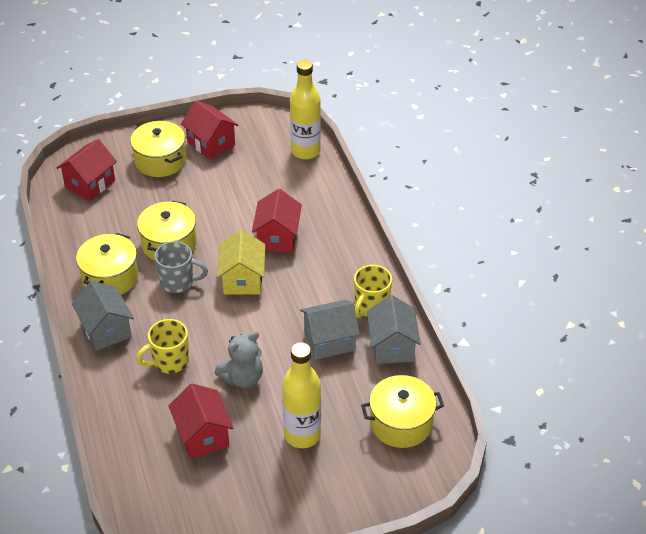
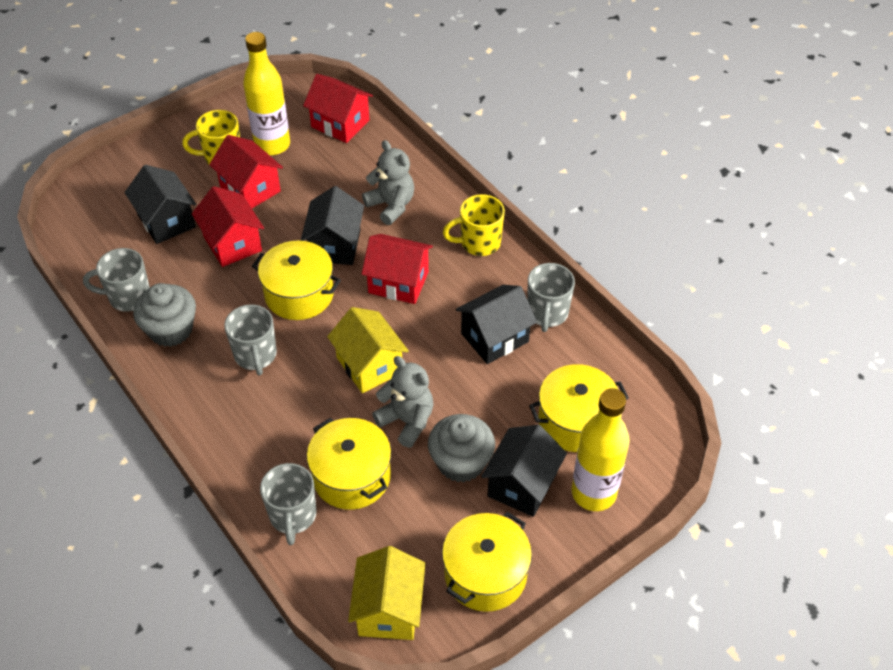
black house: 0 -> 4
grey cupcake: 0 -> 2
grey house: 3 -> 0
grey mug: 1 -> 4
grey teddy bear: 1 -> 2
yellow house: 1 -> 2

